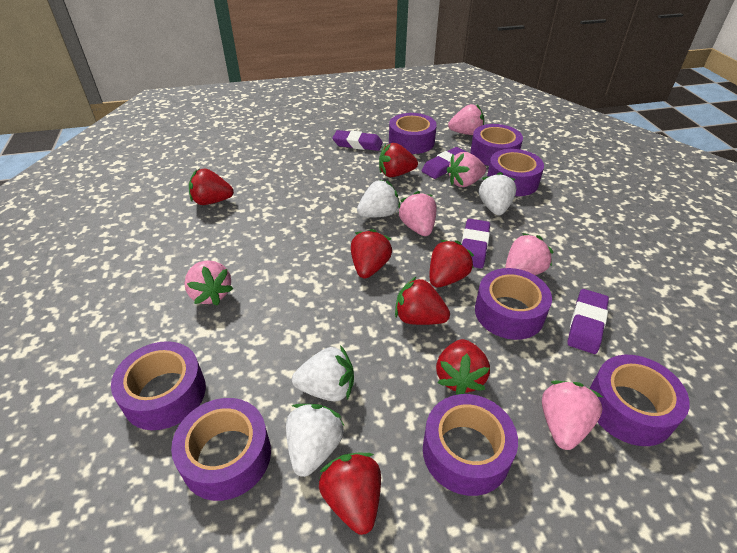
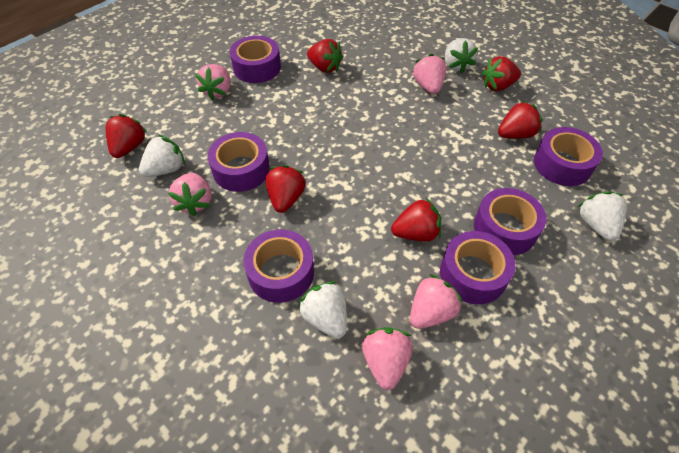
pink strawberry: 6 -> 5
purple eraser: 4 -> 0
purple tape: 8 -> 6
red strawberry: 7 -> 6

